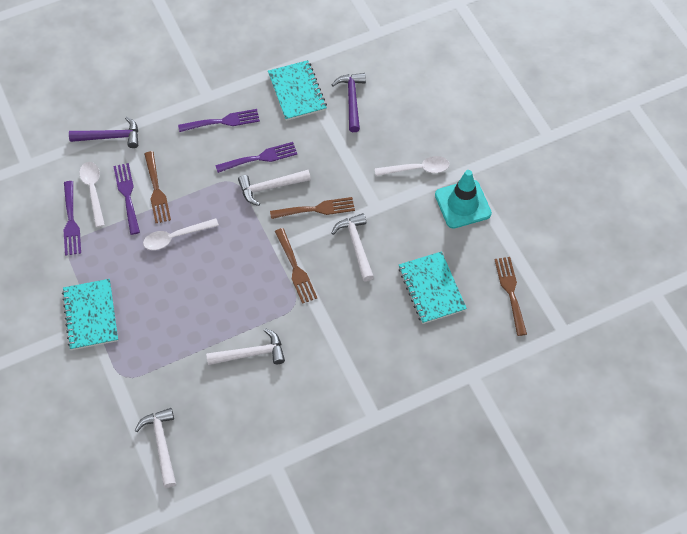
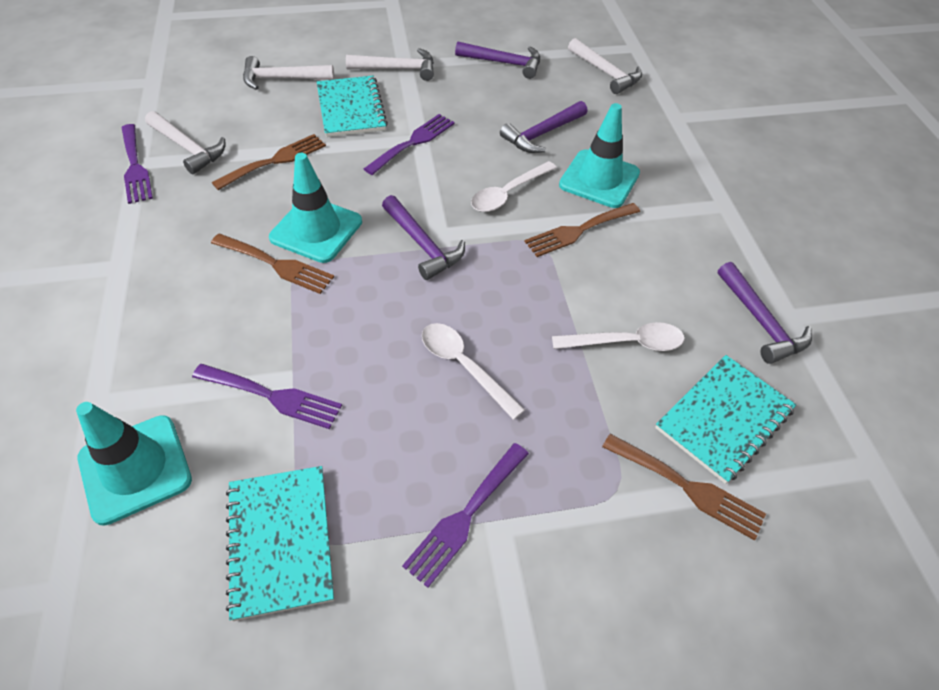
purple hammer: 2 -> 4
turquoise traffic cone: 1 -> 3

